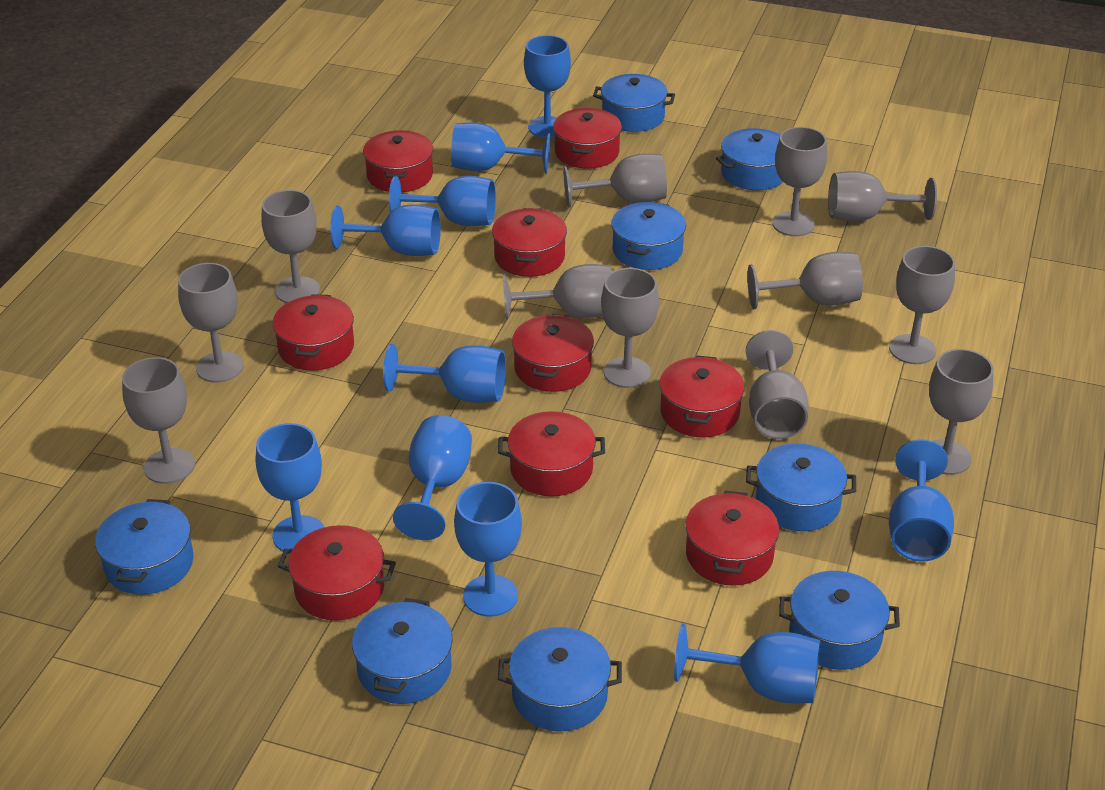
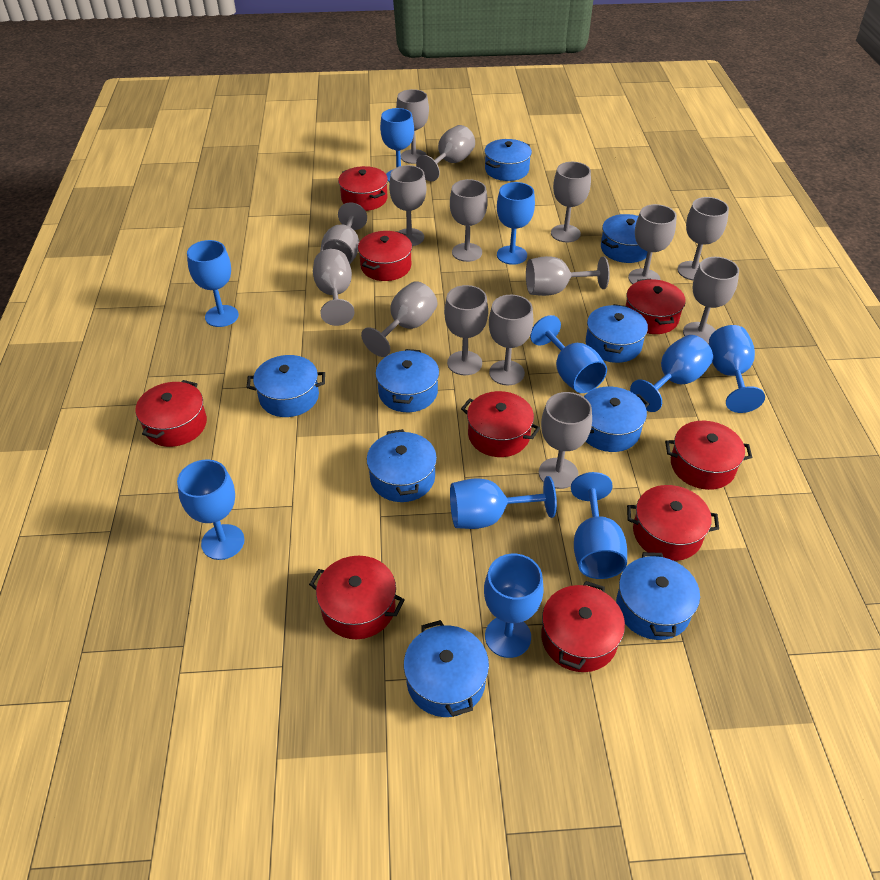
blue pot: 8 -> 9
grey goblet: 12 -> 15

